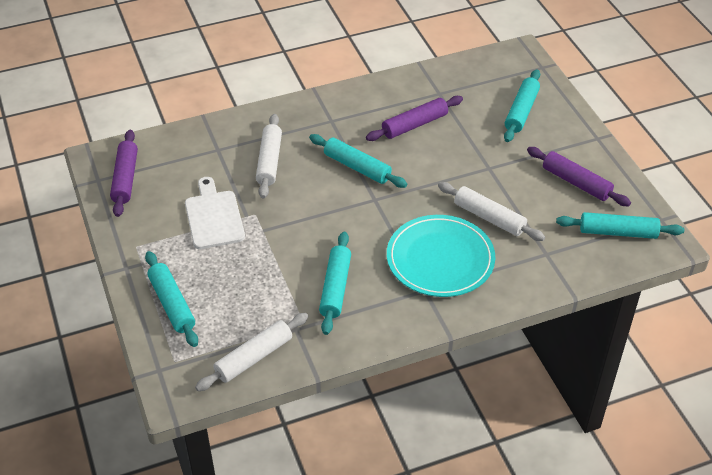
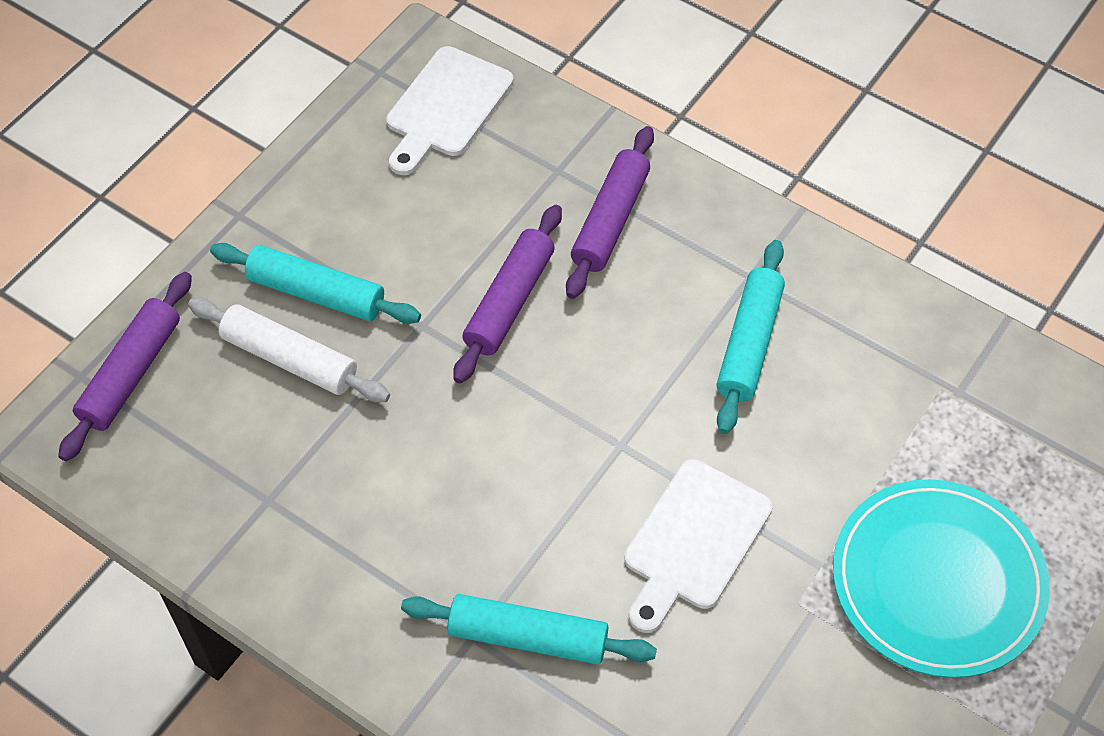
turquoise rolling pin: 5 -> 3
white cutting board: 1 -> 2
white rolling pin: 3 -> 1

